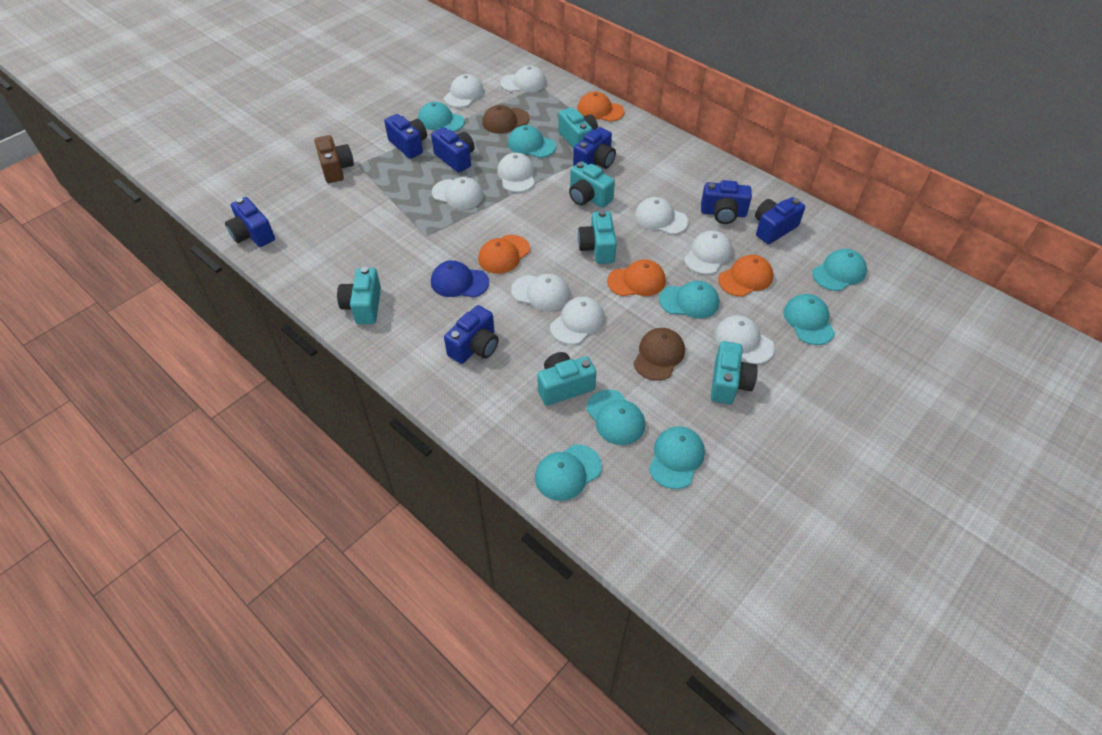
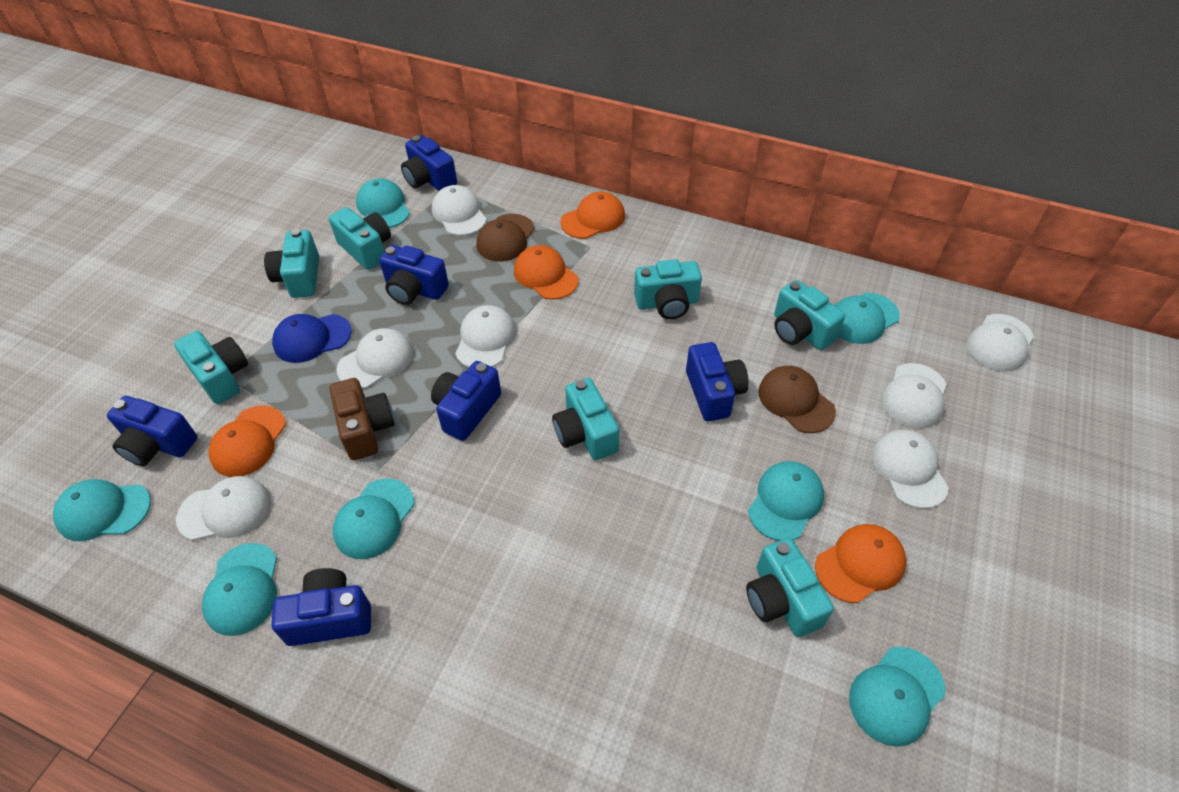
blue camera: 7 -> 6
turquoise camera: 6 -> 7
turquoise cap: 8 -> 7
white cap: 9 -> 7

